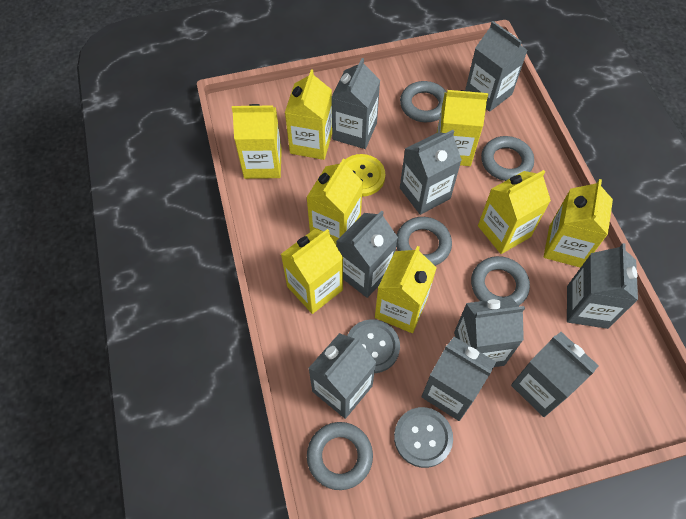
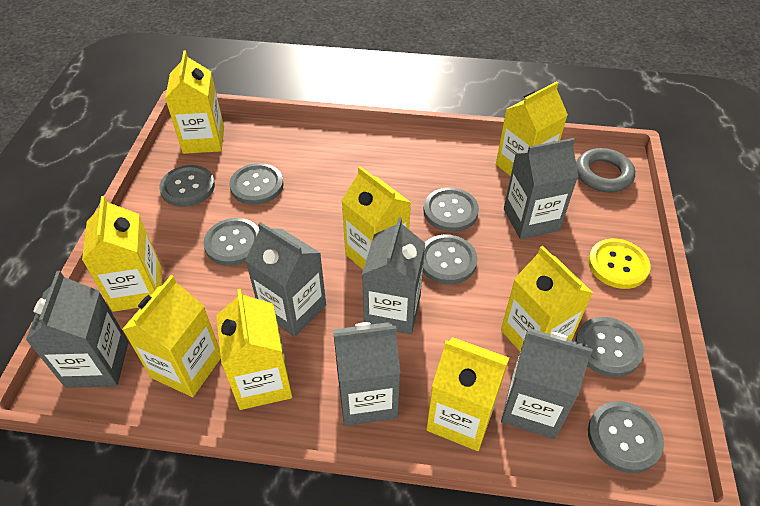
grey button: 2 -> 7
grey carton: 9 -> 6
grey ring: 5 -> 1

